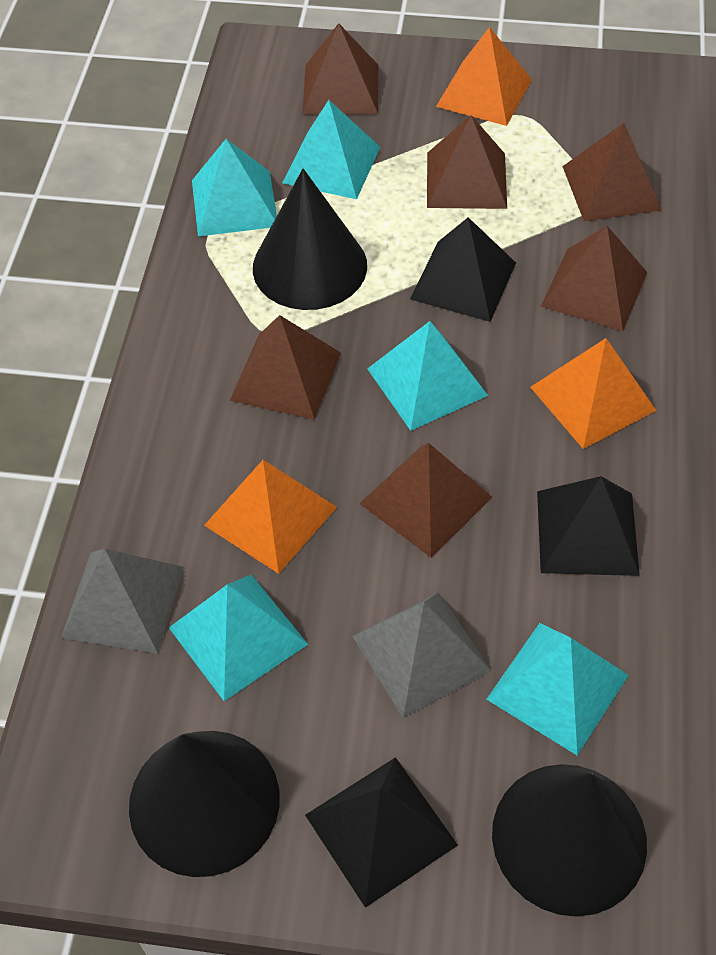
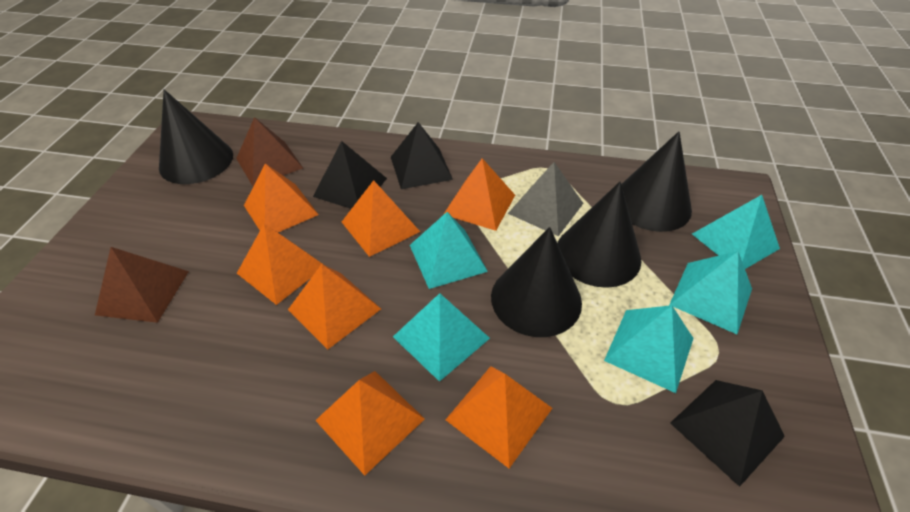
black cone: 3 -> 4
brown pyramid: 6 -> 2
grey pyramid: 2 -> 1
orange pyramid: 3 -> 7

